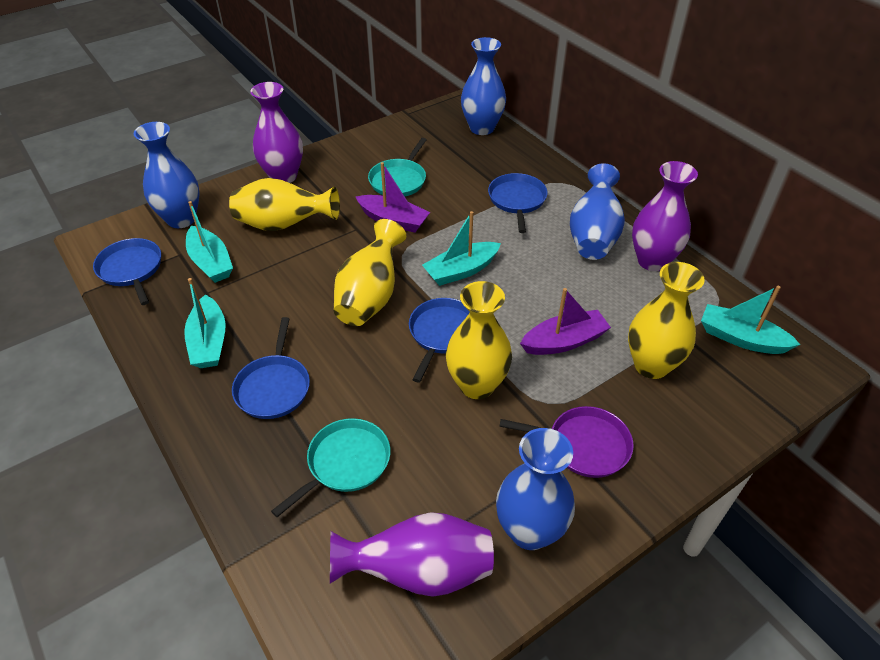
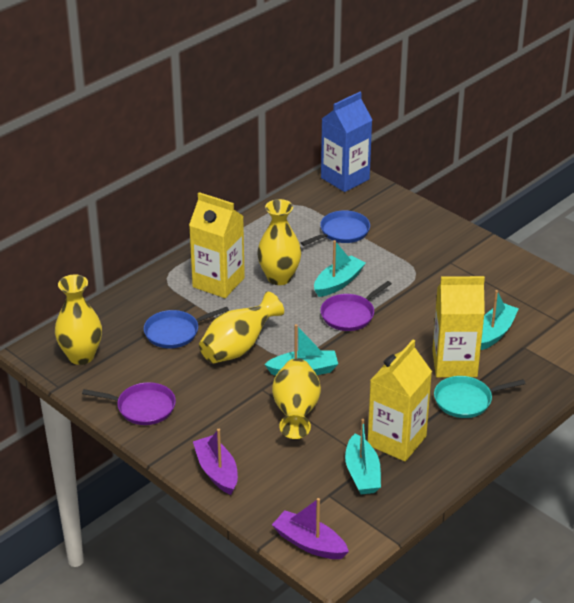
blue carton: 0 -> 1
blue pan: 4 -> 2
blue vase: 4 -> 0
purple pan: 1 -> 2
purple vase: 3 -> 0
turquoise pan: 2 -> 1
yellow carton: 0 -> 3

